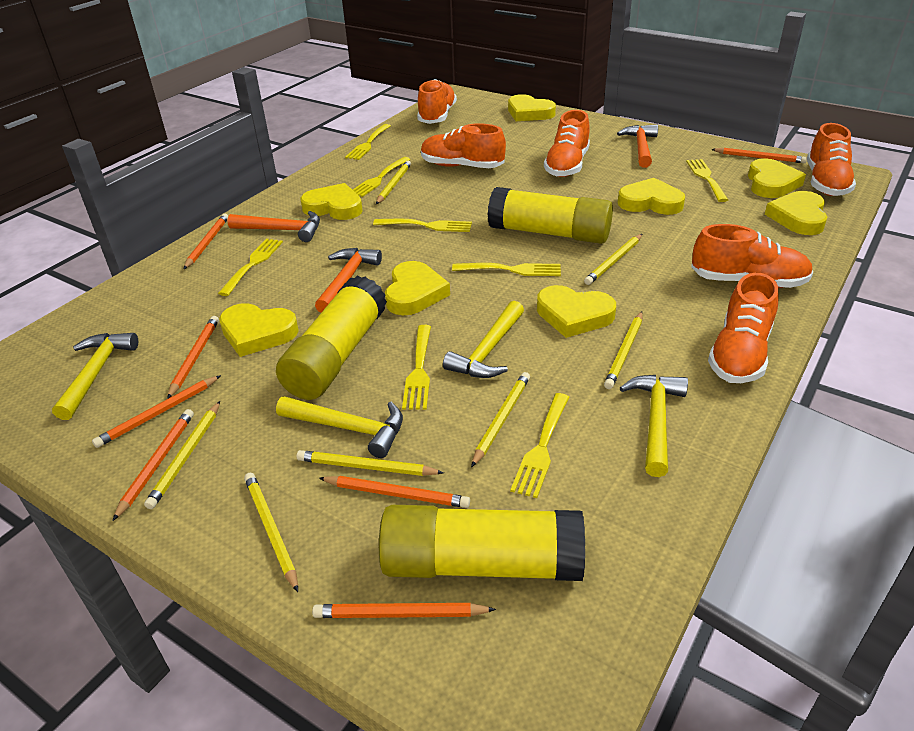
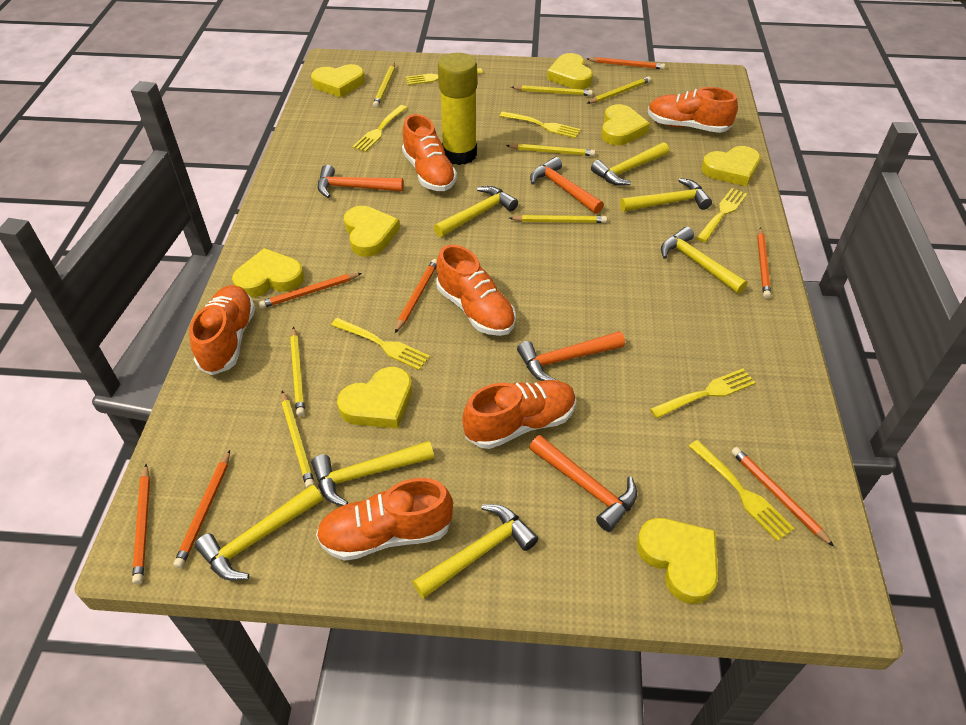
orange hammer: 3 -> 4
yellow fork: 8 -> 7
yellow glue stick: 3 -> 1
yellow hammer: 4 -> 7

